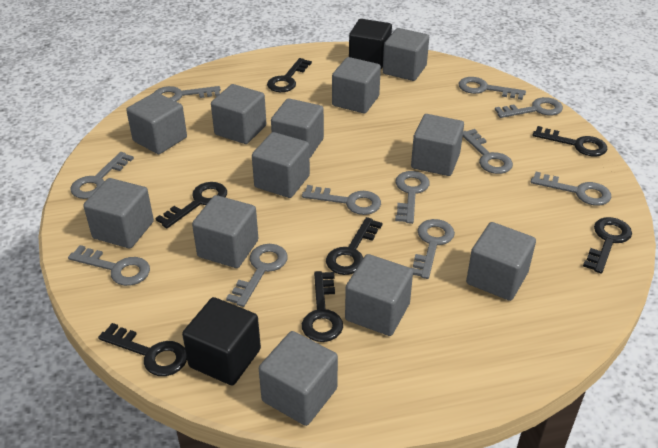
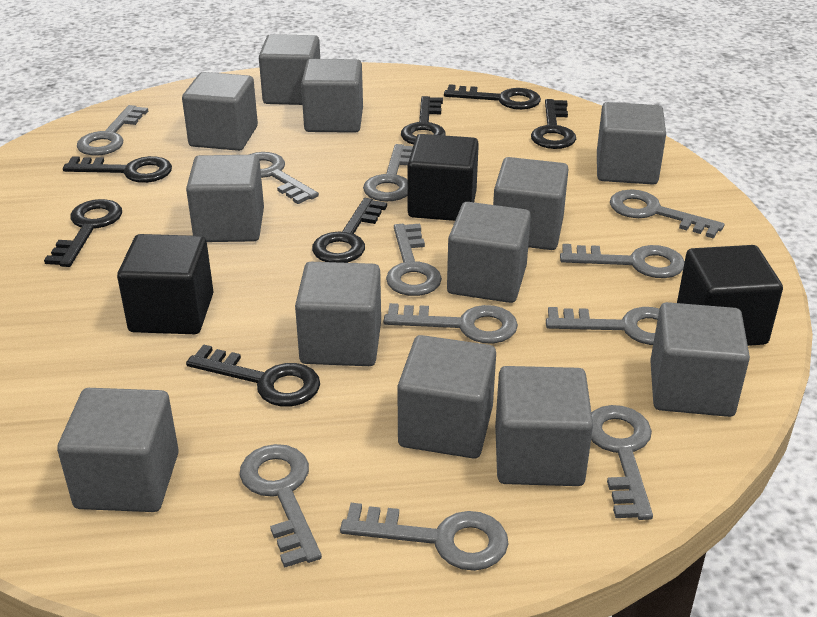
black cube: 2 -> 3

